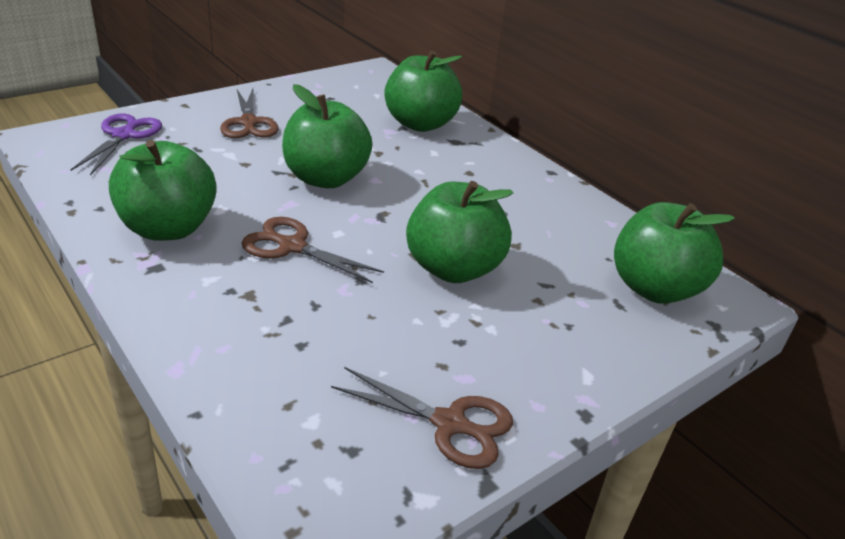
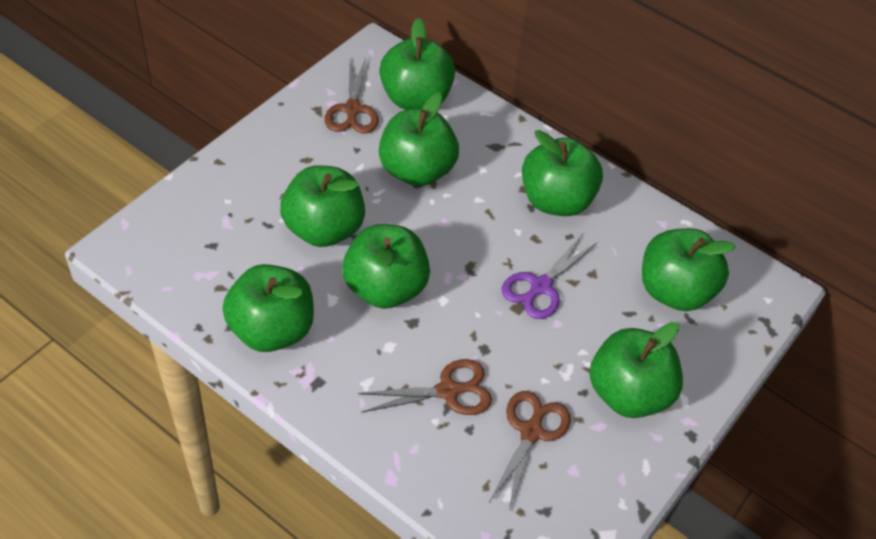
green apple: 5 -> 8

